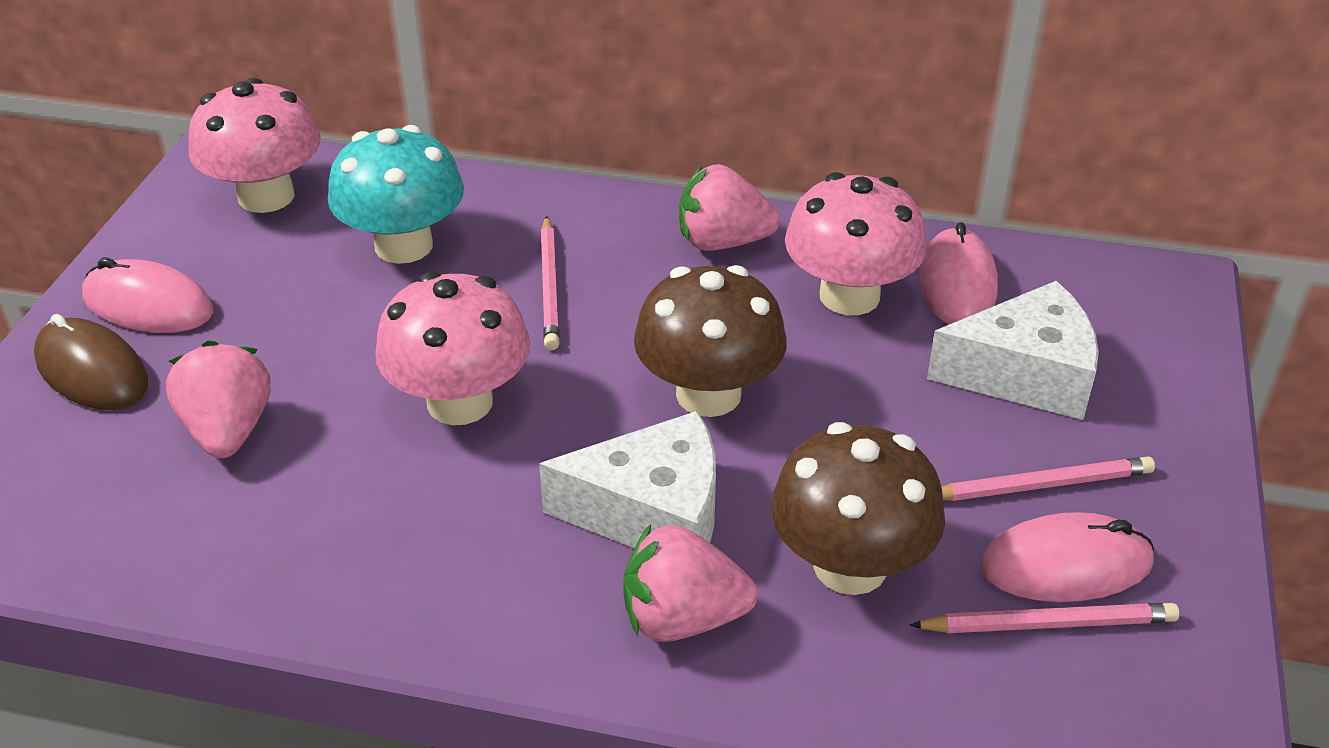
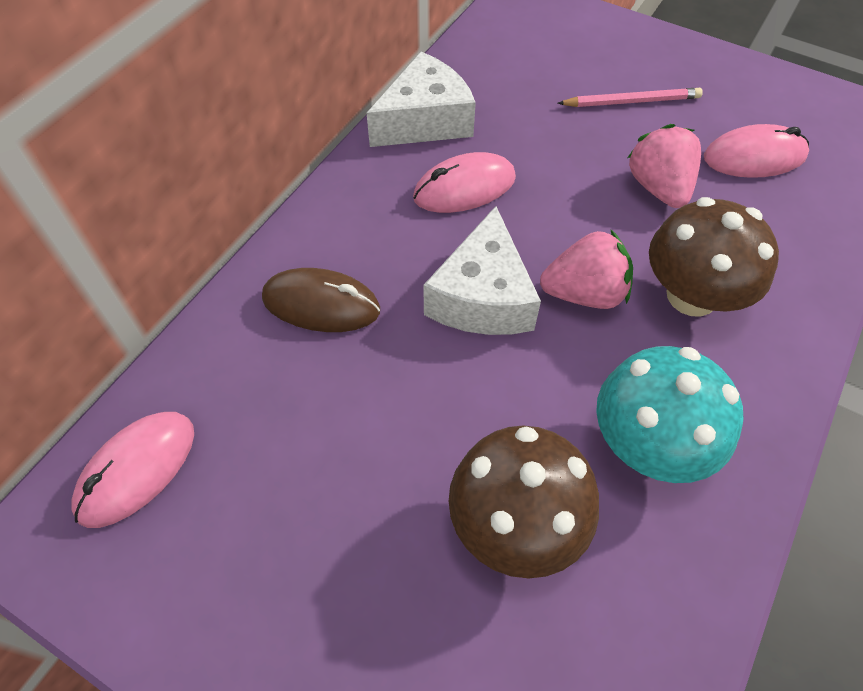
pink mushroom: 3 -> 0
pink pencil: 3 -> 1
pink strawberry: 3 -> 2

